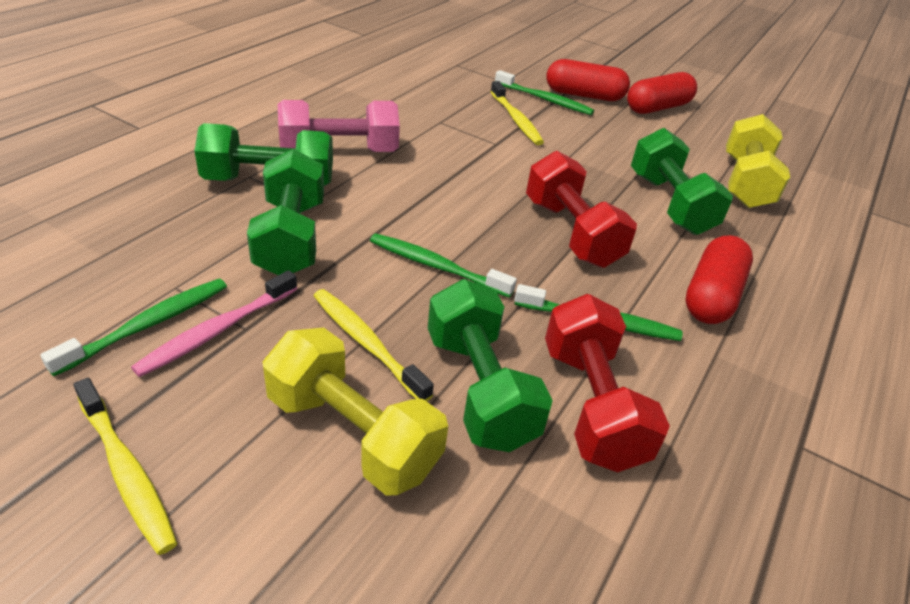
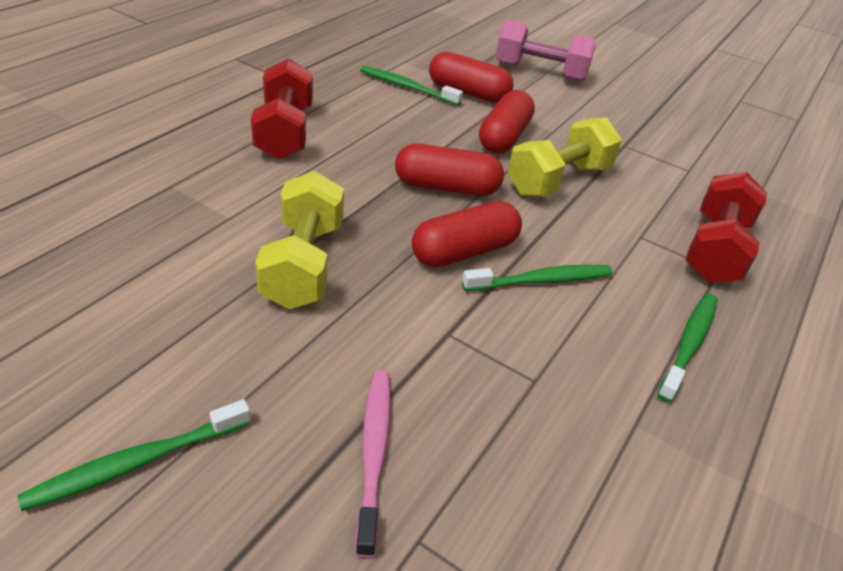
green dumbbell: 4 -> 0
red capsule: 3 -> 4
yellow toothbrush: 3 -> 0

